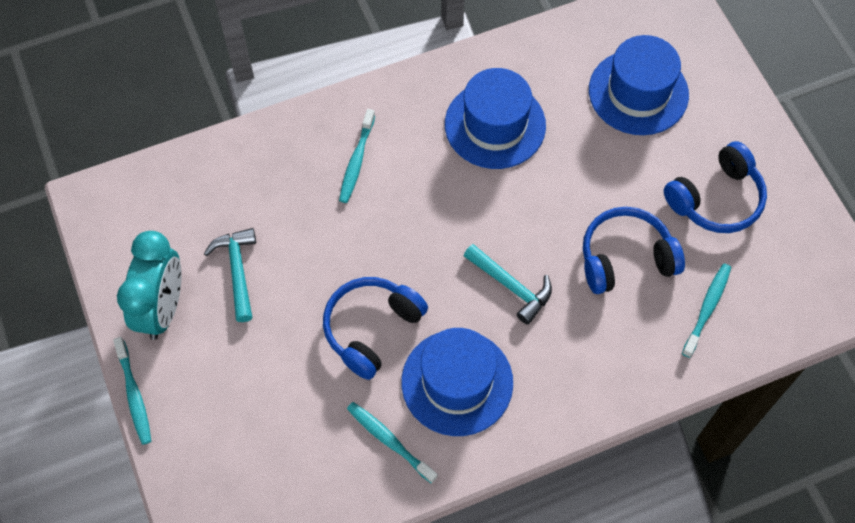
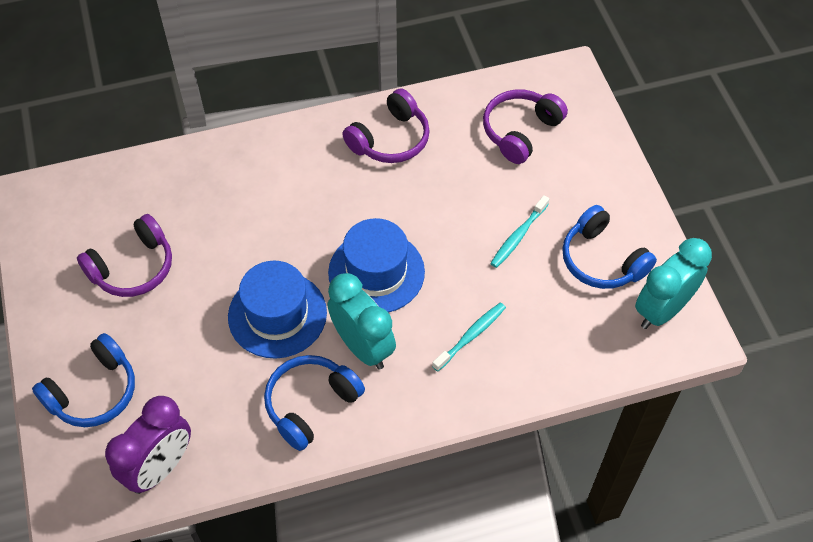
blue hat: 3 -> 2
purple clock: 0 -> 1
purple headphones: 0 -> 3
turquoise clock: 1 -> 2
turquoise hammer: 2 -> 0
turquoise toothbrush: 4 -> 2

